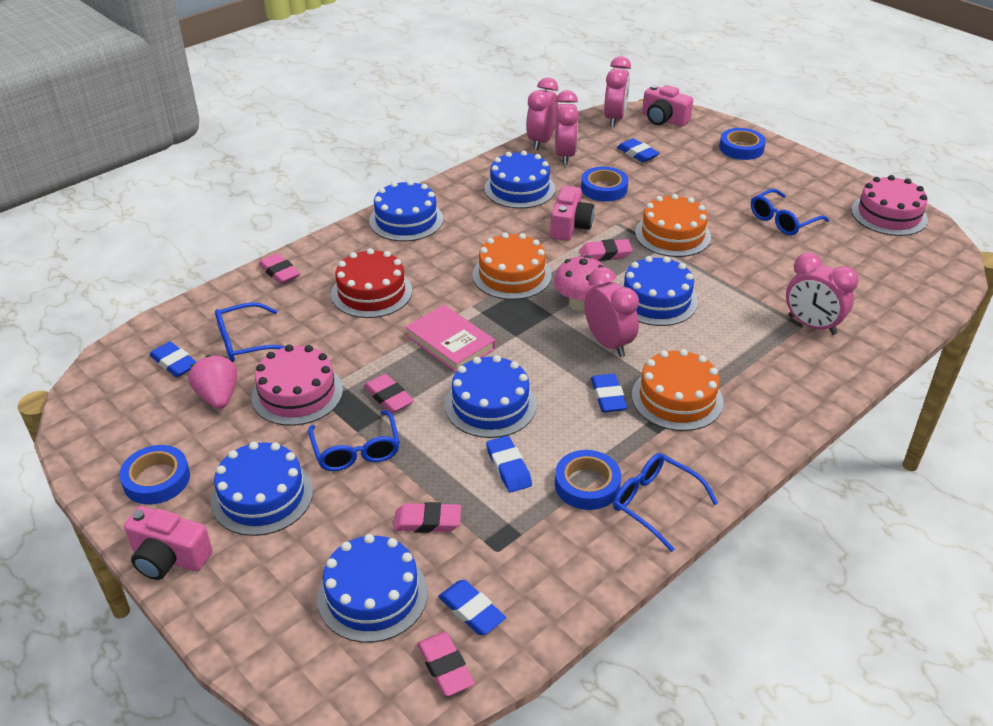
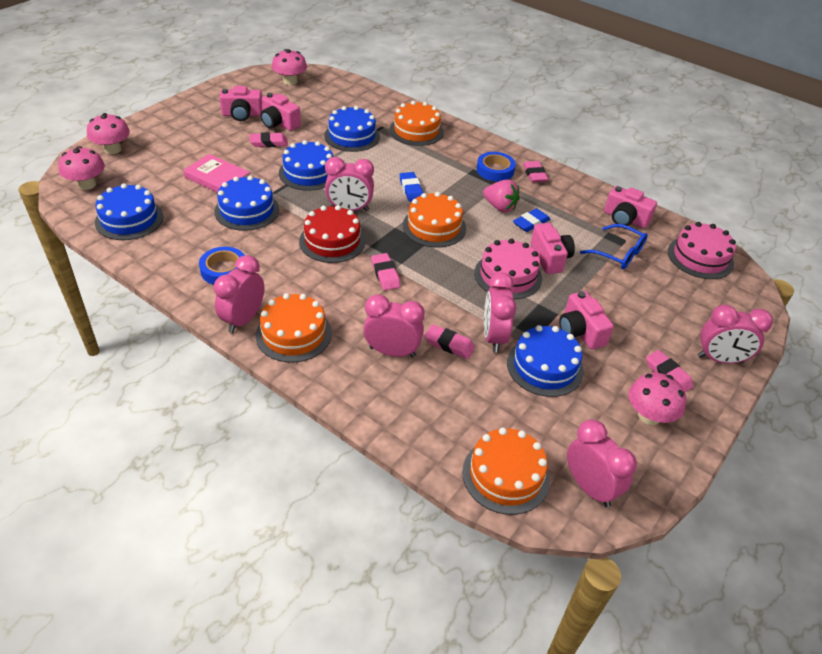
blue cake: 6 -> 5
blue eraser: 5 -> 2
blue glasses: 4 -> 1
blue tape: 4 -> 2
orange cake: 3 -> 4
pink camera: 3 -> 5
pink clock: 5 -> 6
pink mushroom: 1 -> 4

